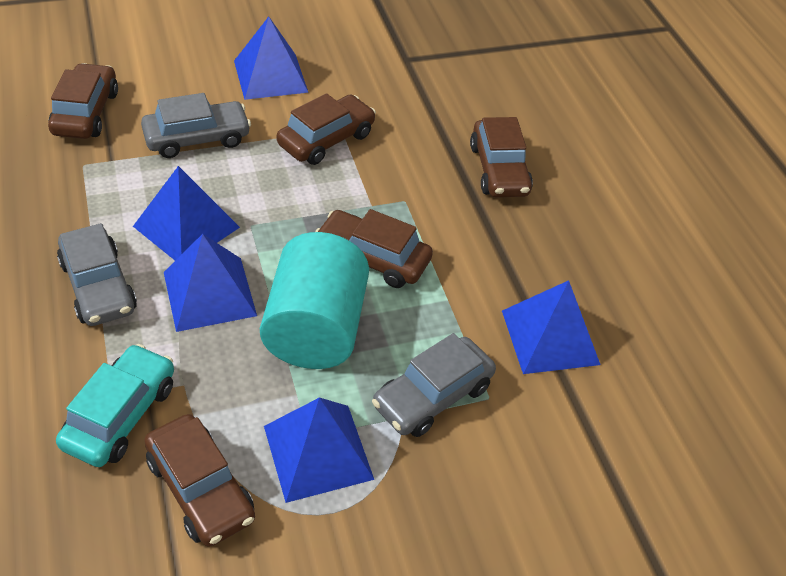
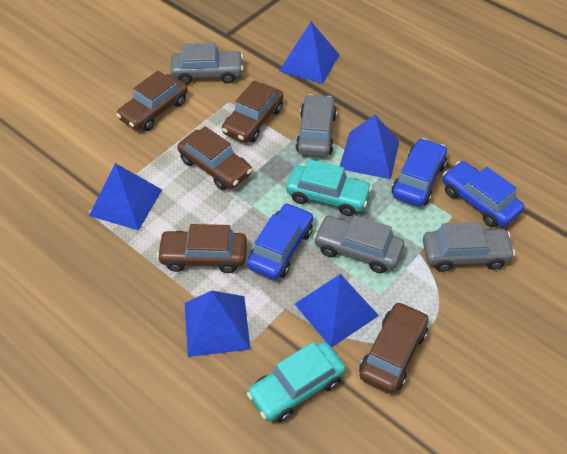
blue car: 0 -> 3
grey car: 3 -> 4
turquoise car: 1 -> 2
turquoise cylinder: 1 -> 0

